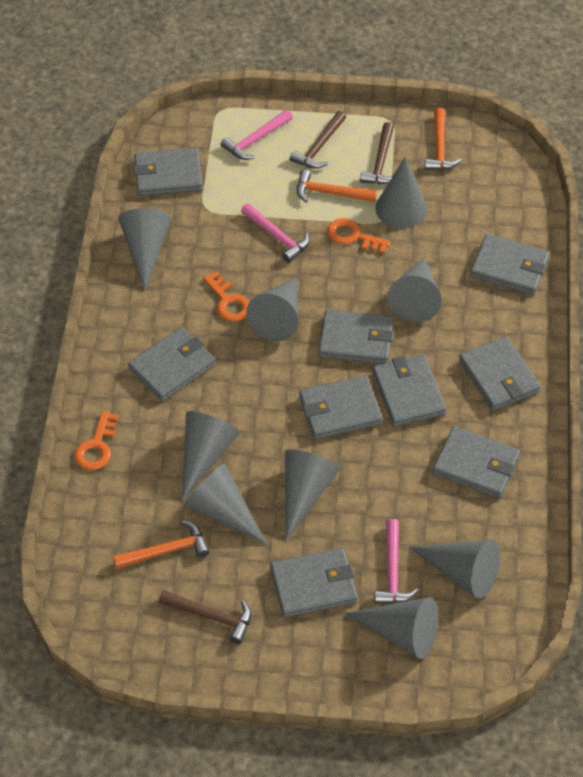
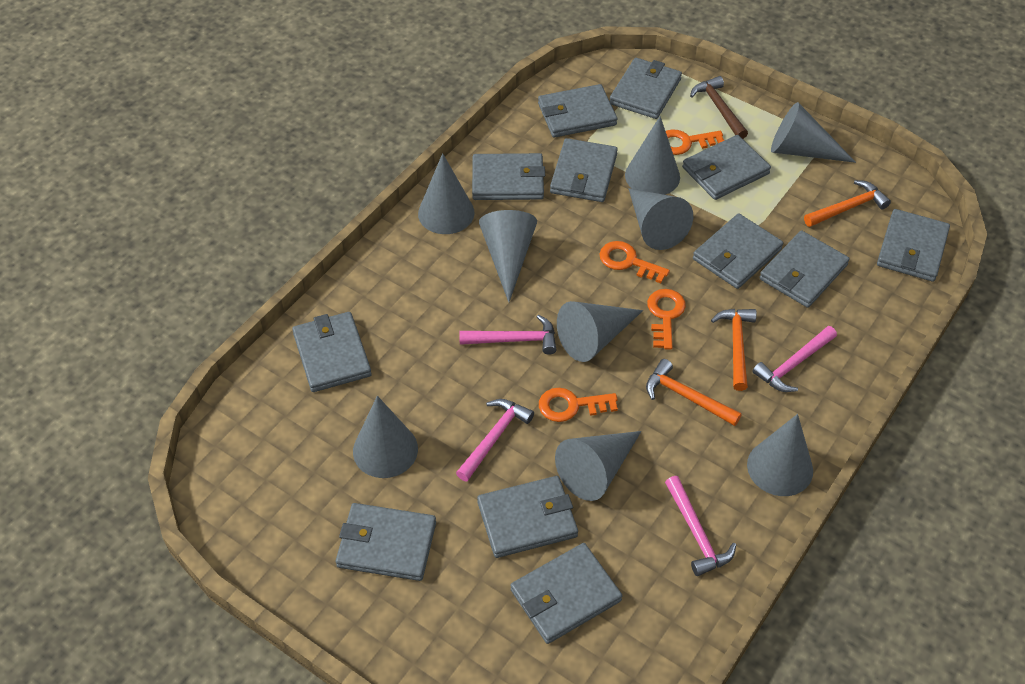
brown hammer: 3 -> 1
grey wallet: 9 -> 12
orange key: 3 -> 4
pink hammer: 3 -> 4

